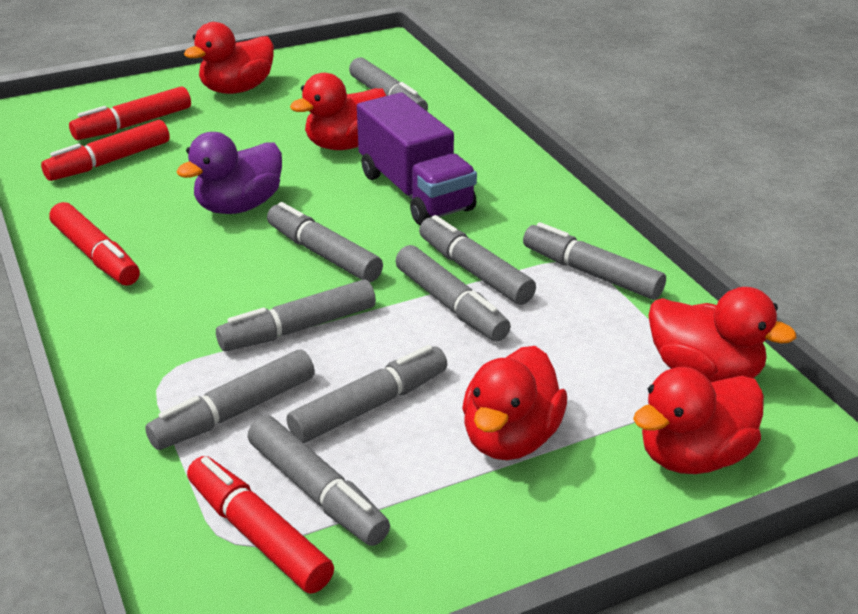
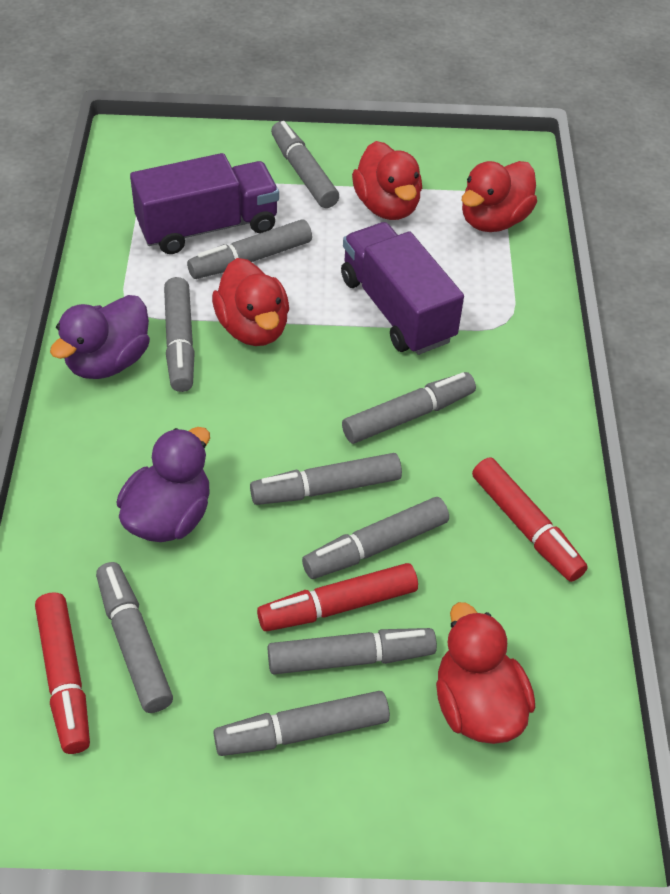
purple duck: 1 -> 2
purple truck: 1 -> 2
red duck: 5 -> 4
red marker: 4 -> 3

